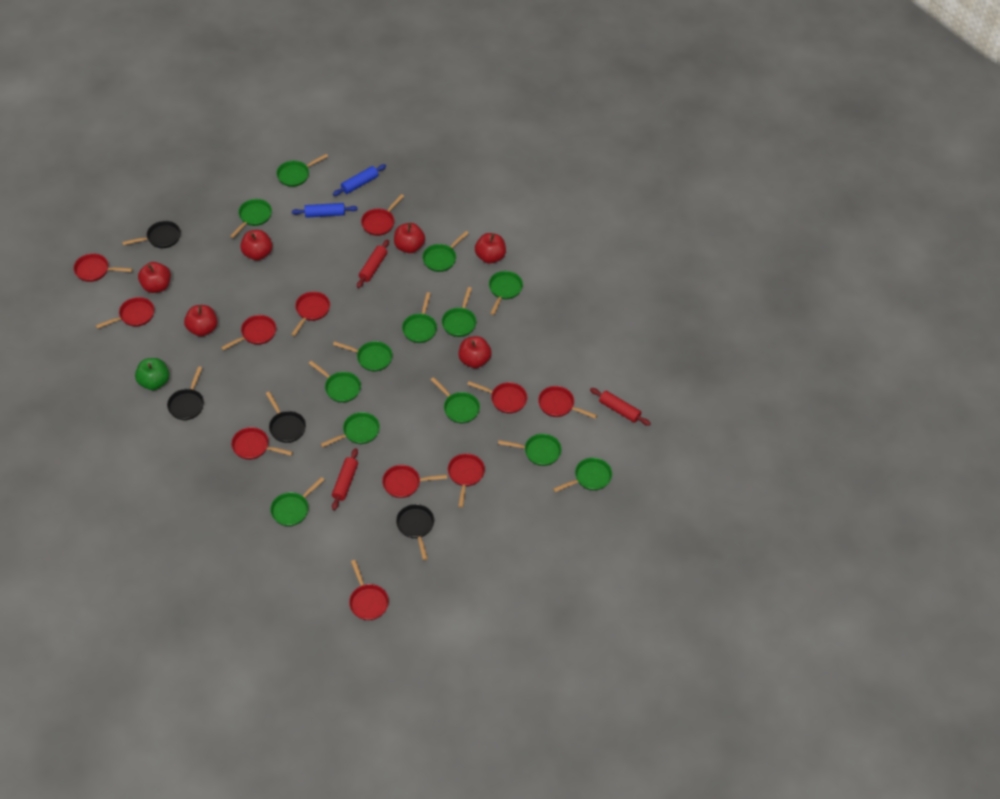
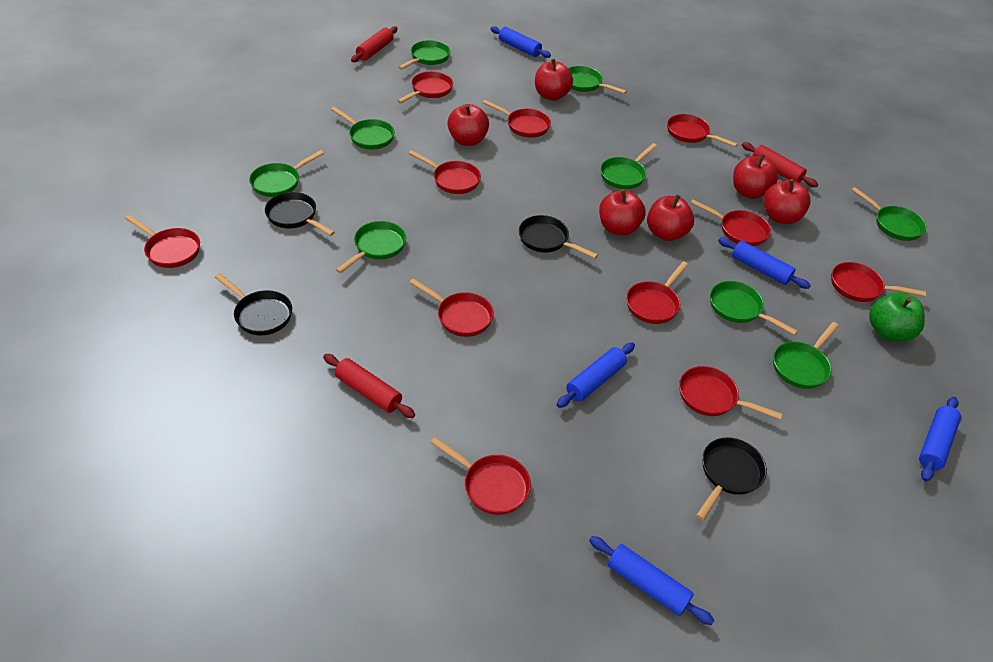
blue rolling pin: 2 -> 5
green pan: 13 -> 9

